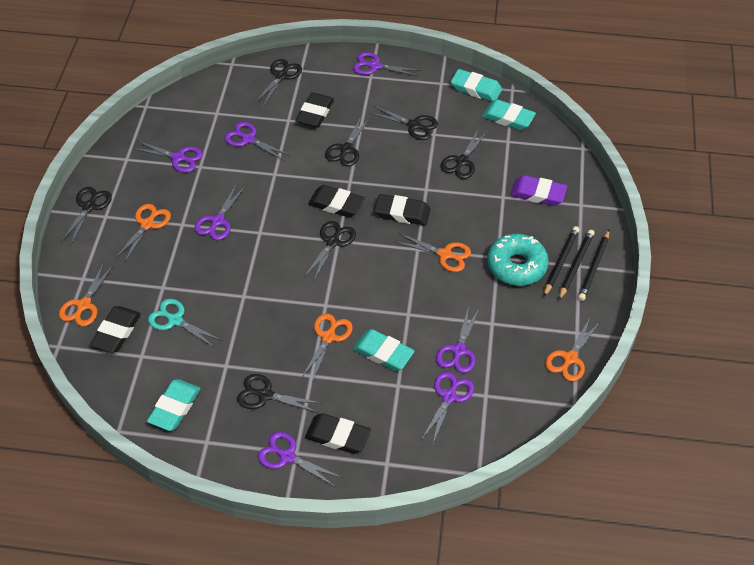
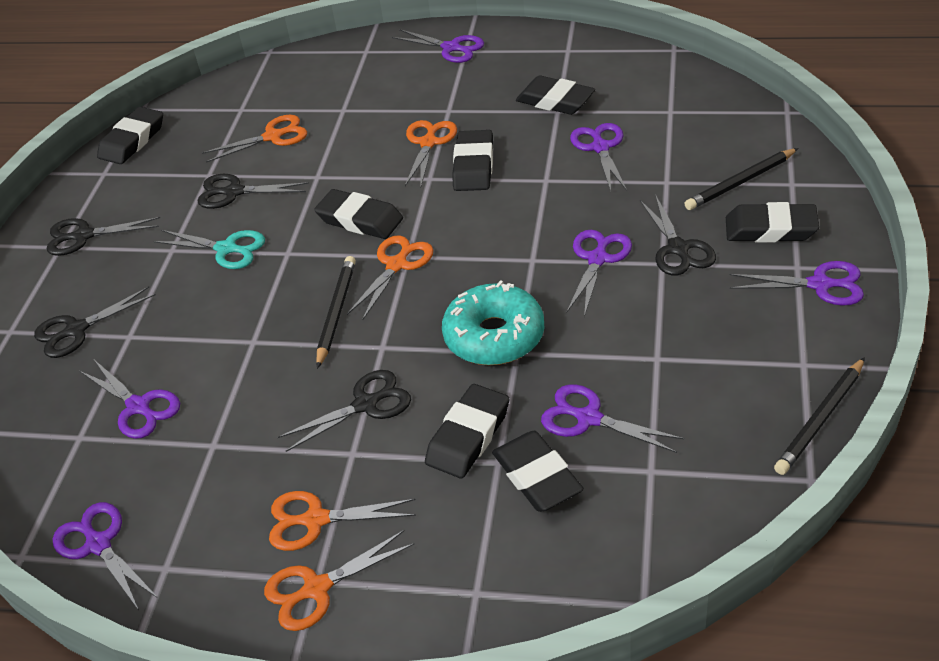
black eraser: 5 -> 7
black scissors: 7 -> 5
purple eraser: 1 -> 0
turquoise eraser: 4 -> 0

